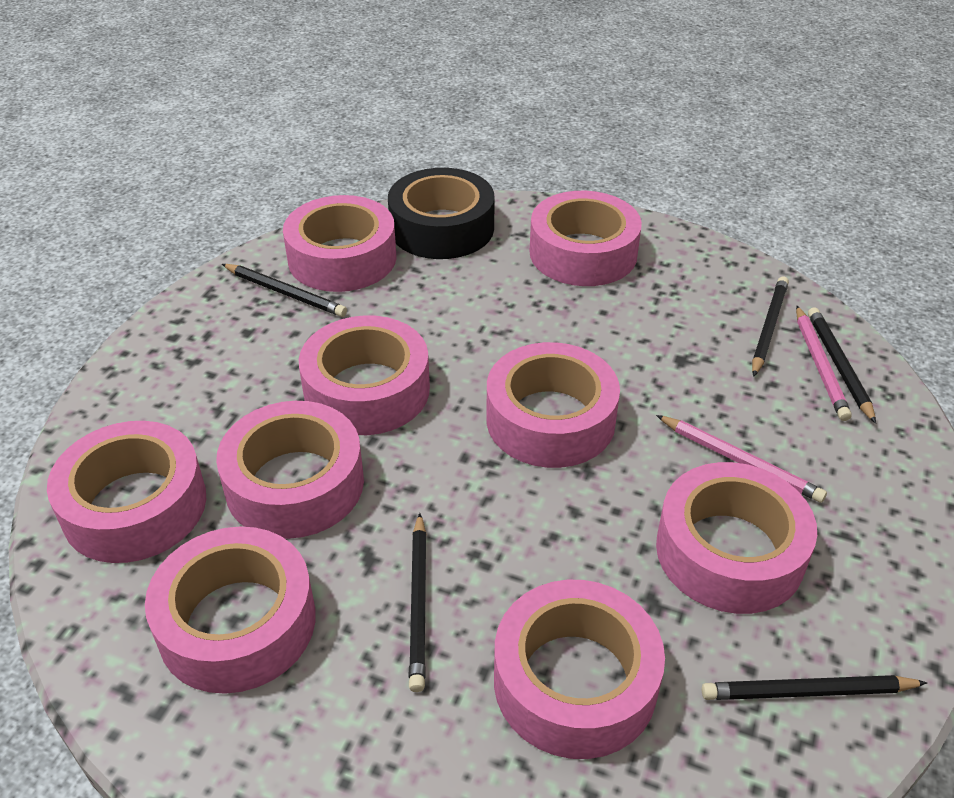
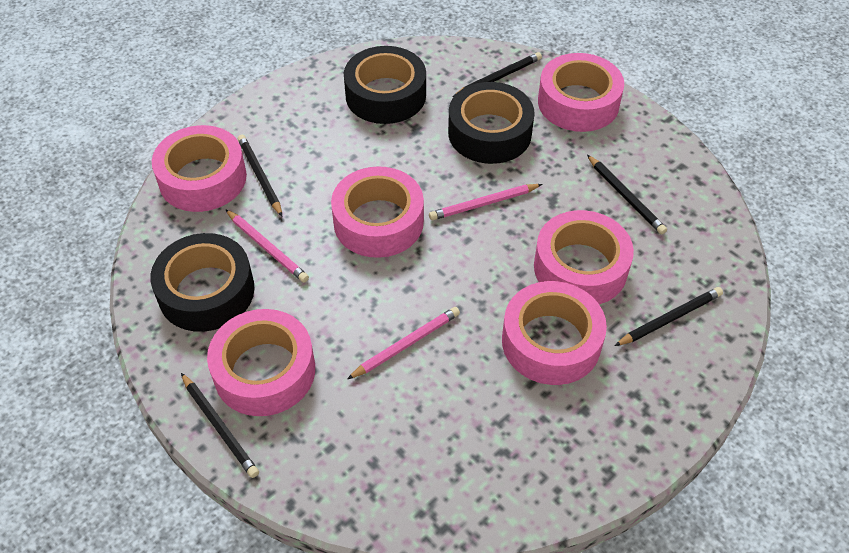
black tape: 1 -> 3
pink pencil: 2 -> 3
pink tape: 9 -> 6

